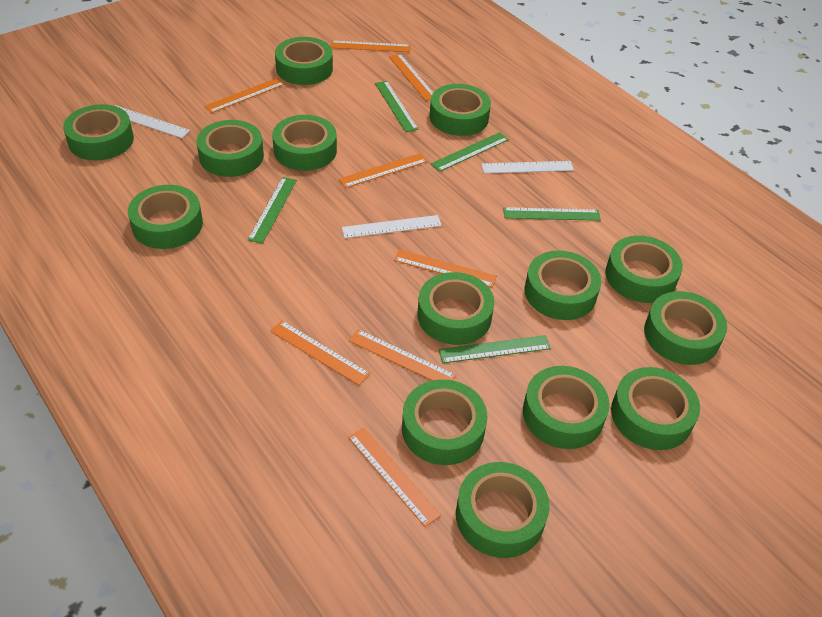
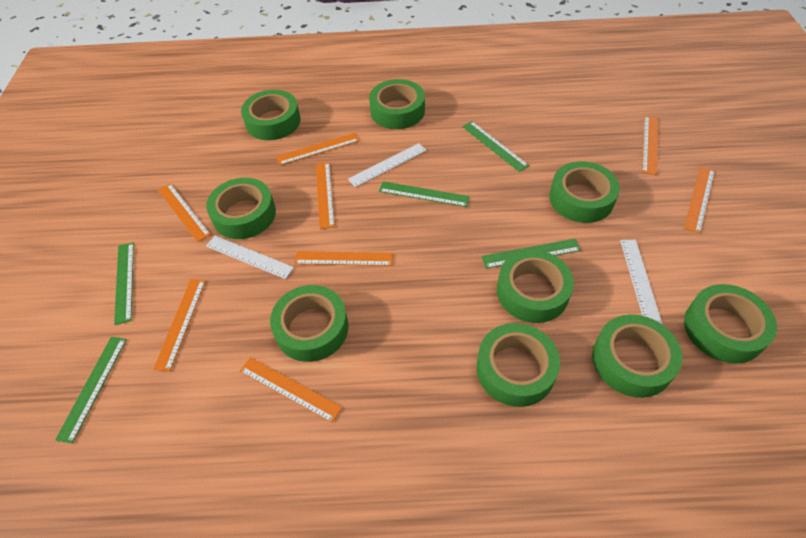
green tape: 14 -> 9

